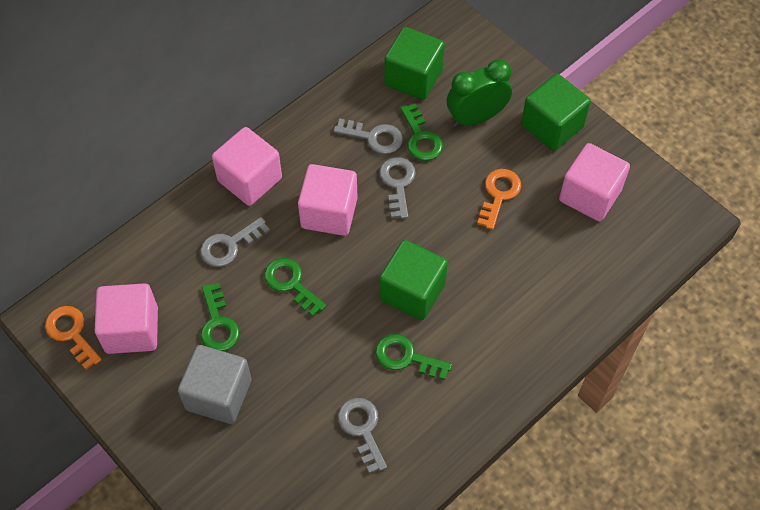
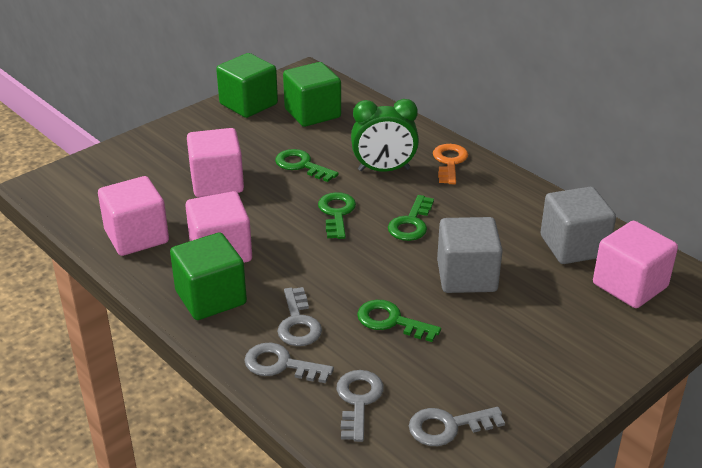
grey cube: 1 -> 2
orange key: 2 -> 1

